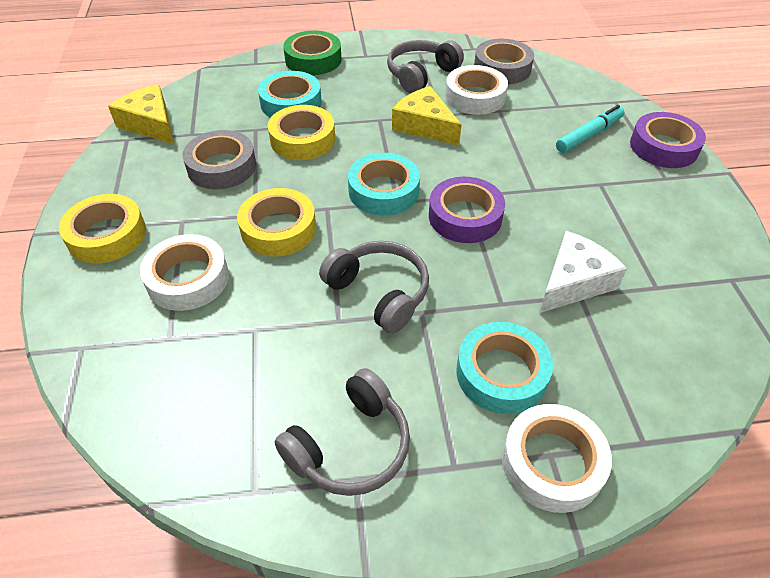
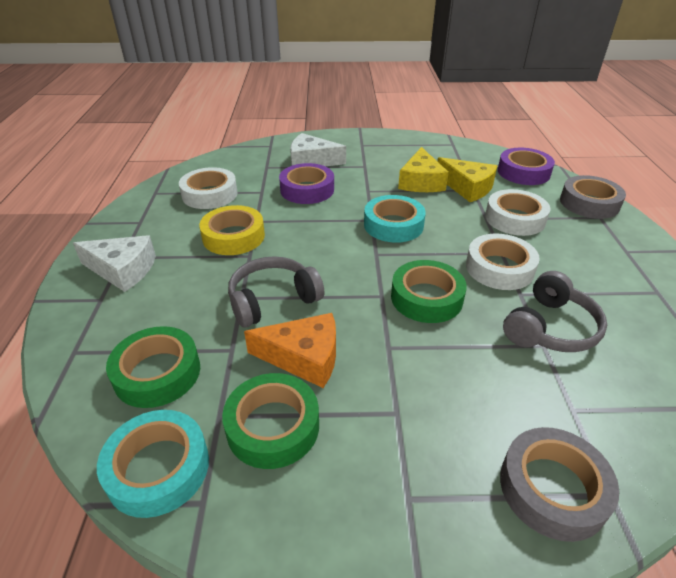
green tape: 1 -> 3
grey headphones: 3 -> 2
orange cheese: 0 -> 1
turquoise marker: 1 -> 0
turquoise tape: 3 -> 2
white cheese: 1 -> 2
yellow tape: 3 -> 1

